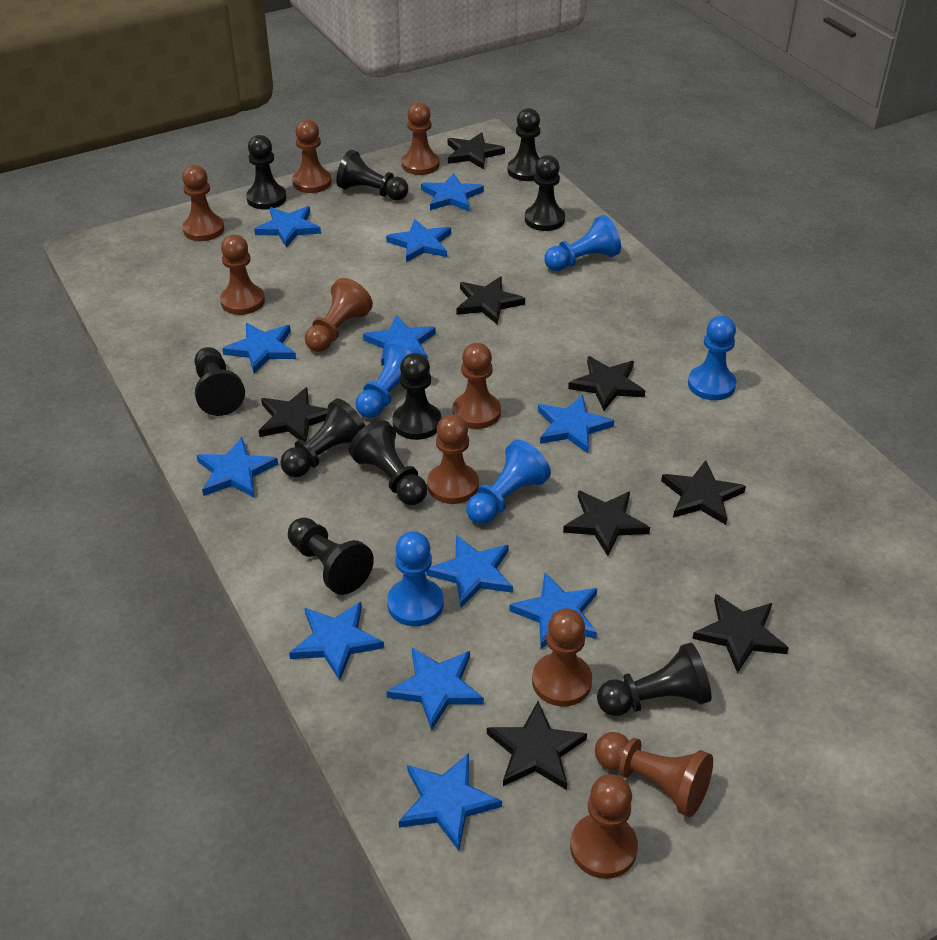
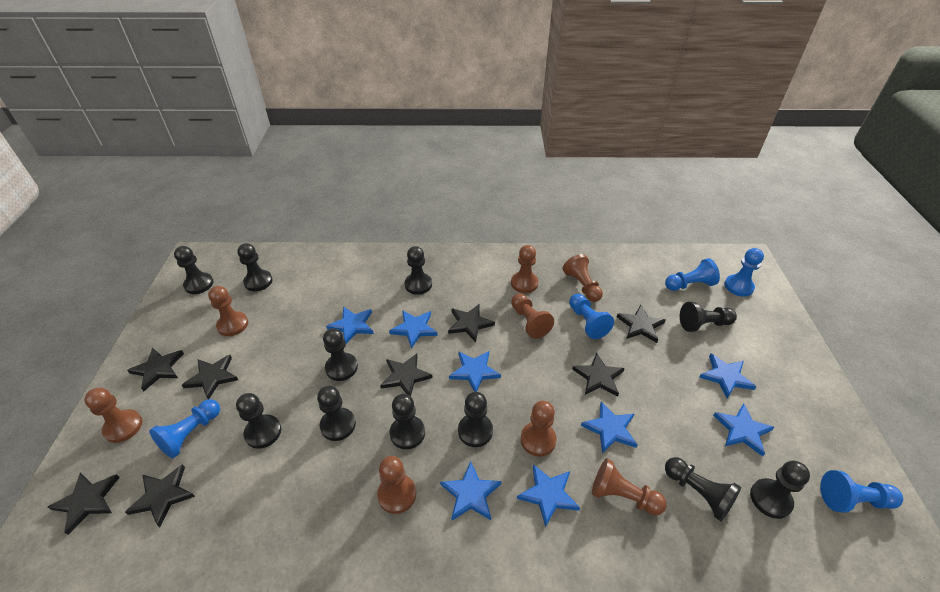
black pawn: 10 -> 11
blue star: 12 -> 8
brown pawn: 10 -> 8

